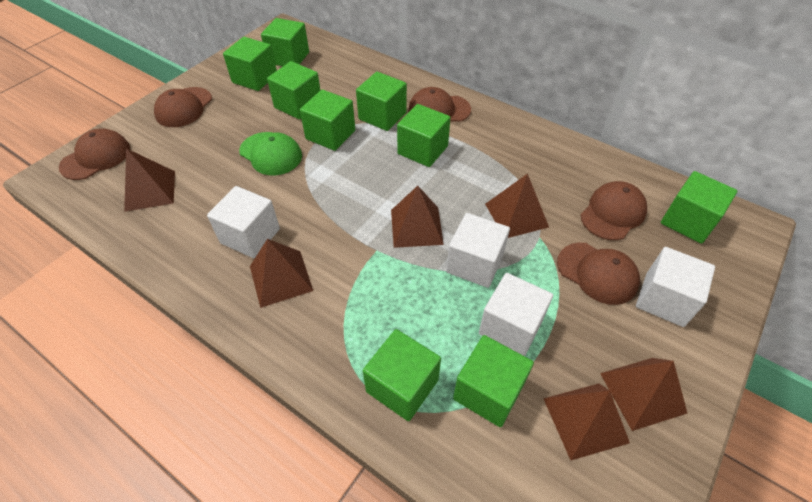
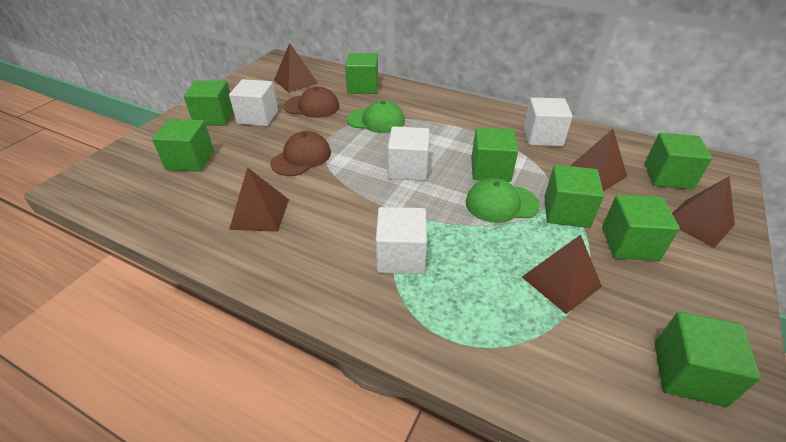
brown cap: 5 -> 2
brown pyramid: 6 -> 5
green cap: 1 -> 2
green cube: 9 -> 8

